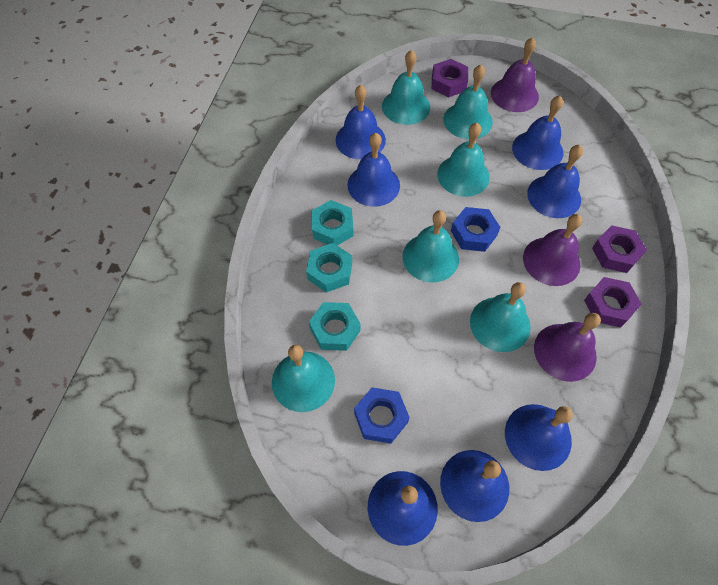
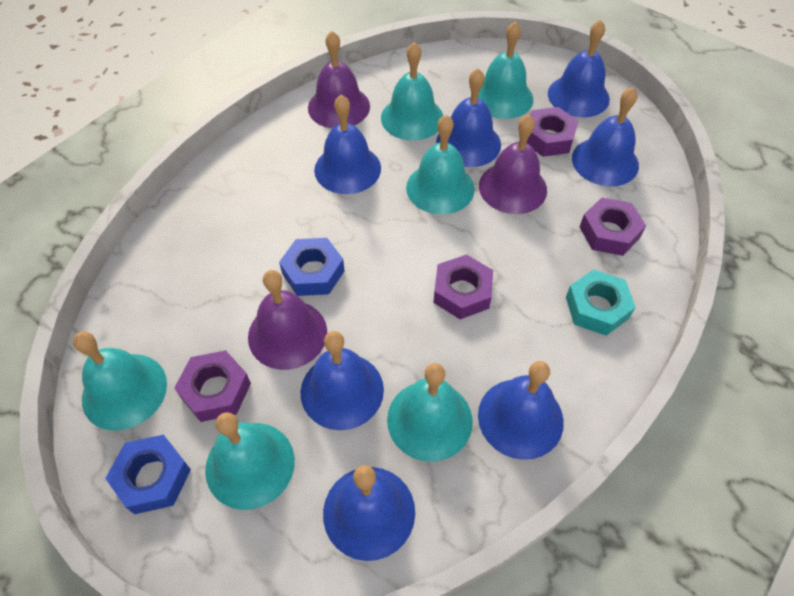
purple nut: 3 -> 4
turquoise nut: 3 -> 1

